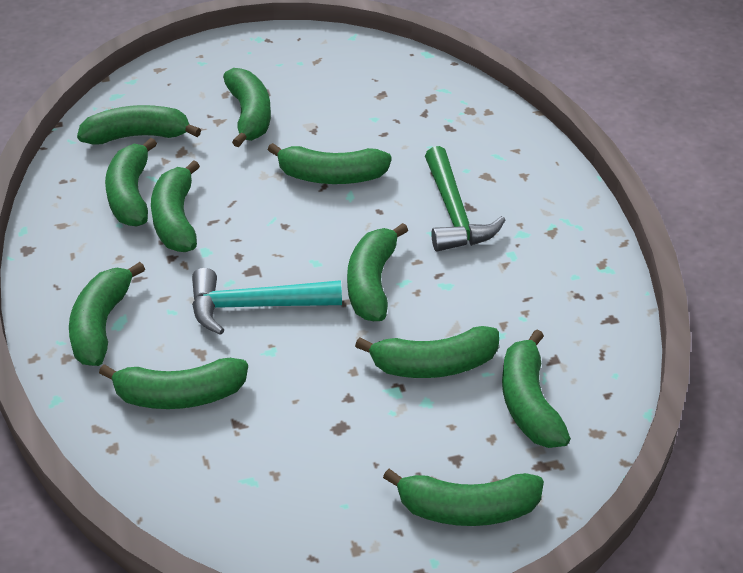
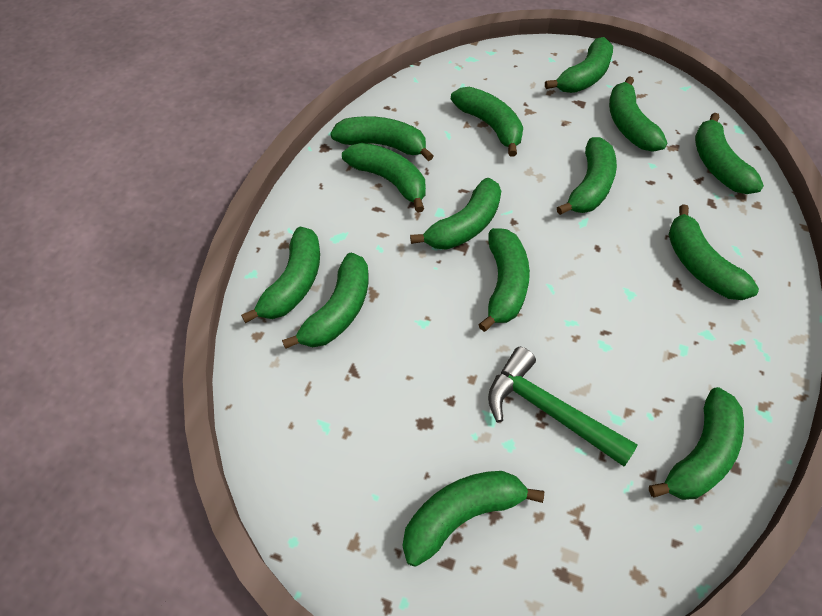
green banana: 11 -> 14
turquoise hammer: 1 -> 0

